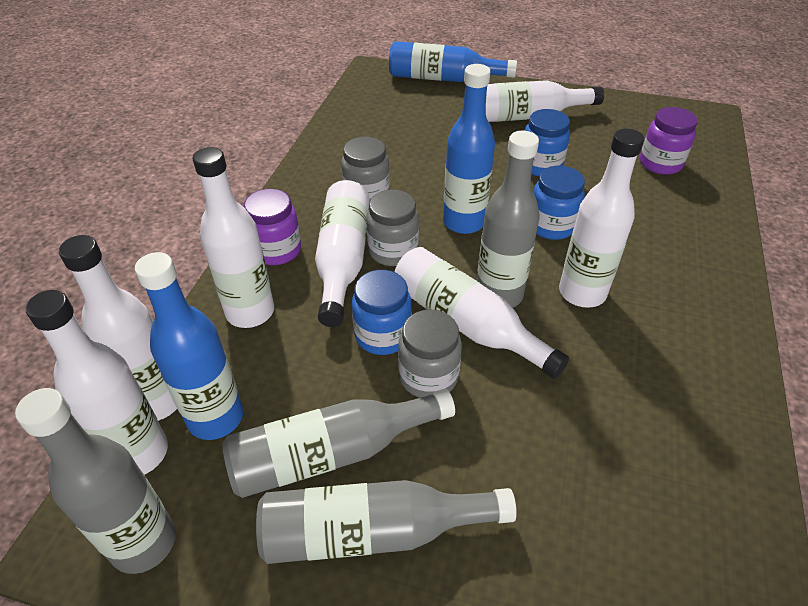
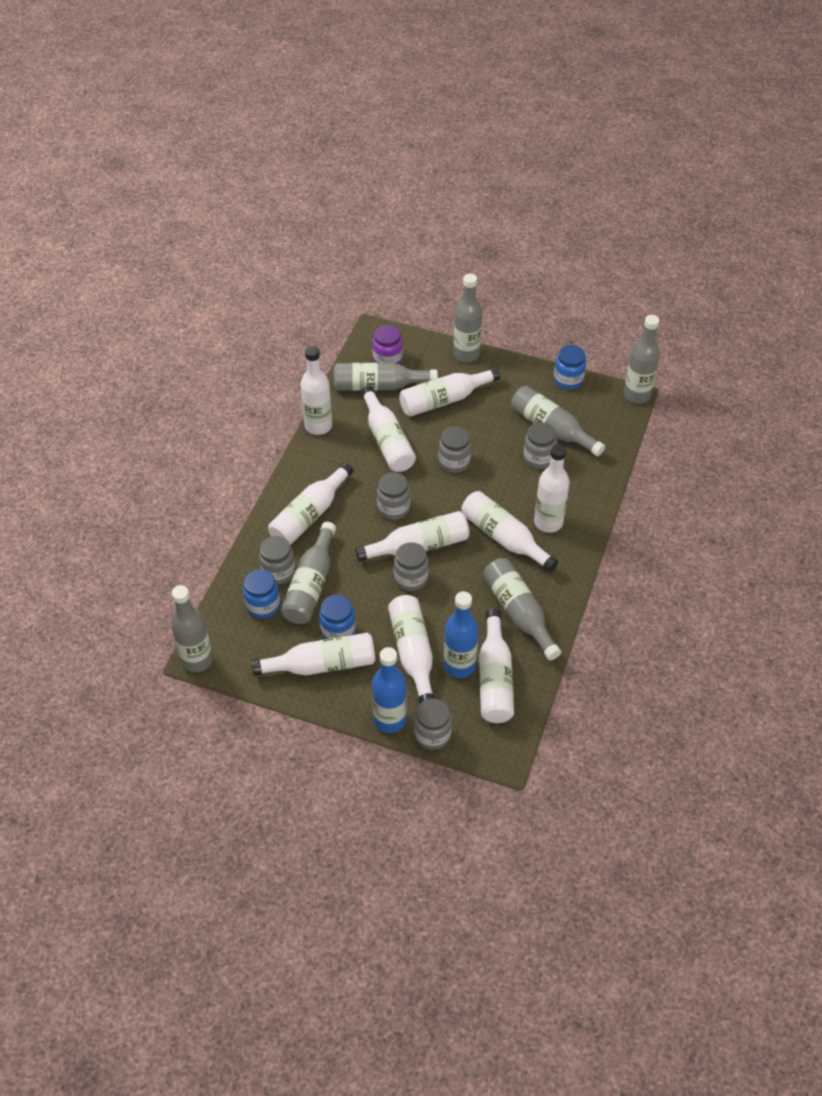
blue bottle: 3 -> 2
grey bottle: 4 -> 7
grey jar: 3 -> 6
purple jar: 2 -> 1
white bottle: 7 -> 10

